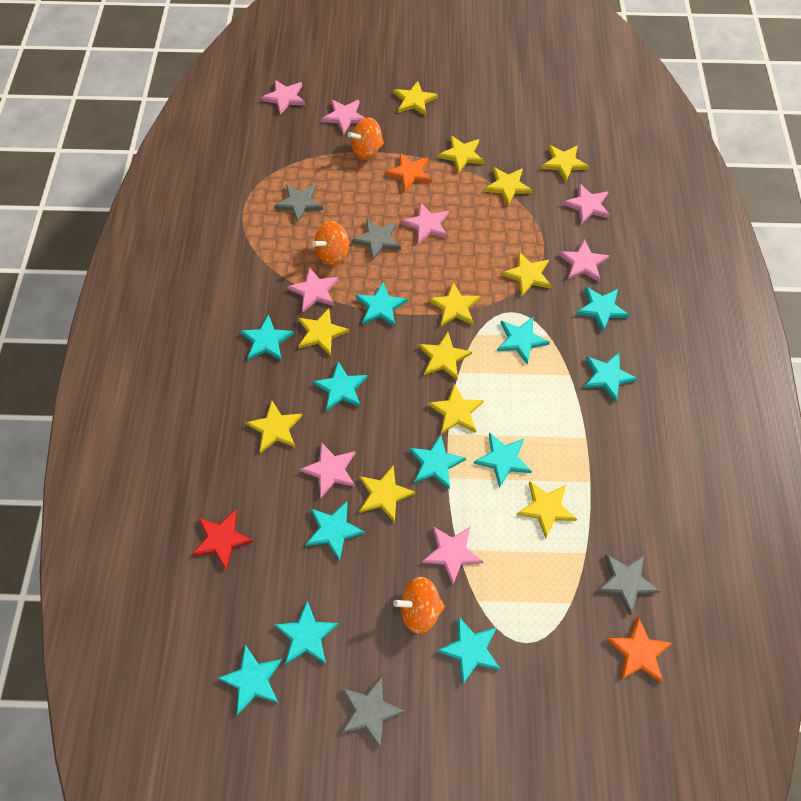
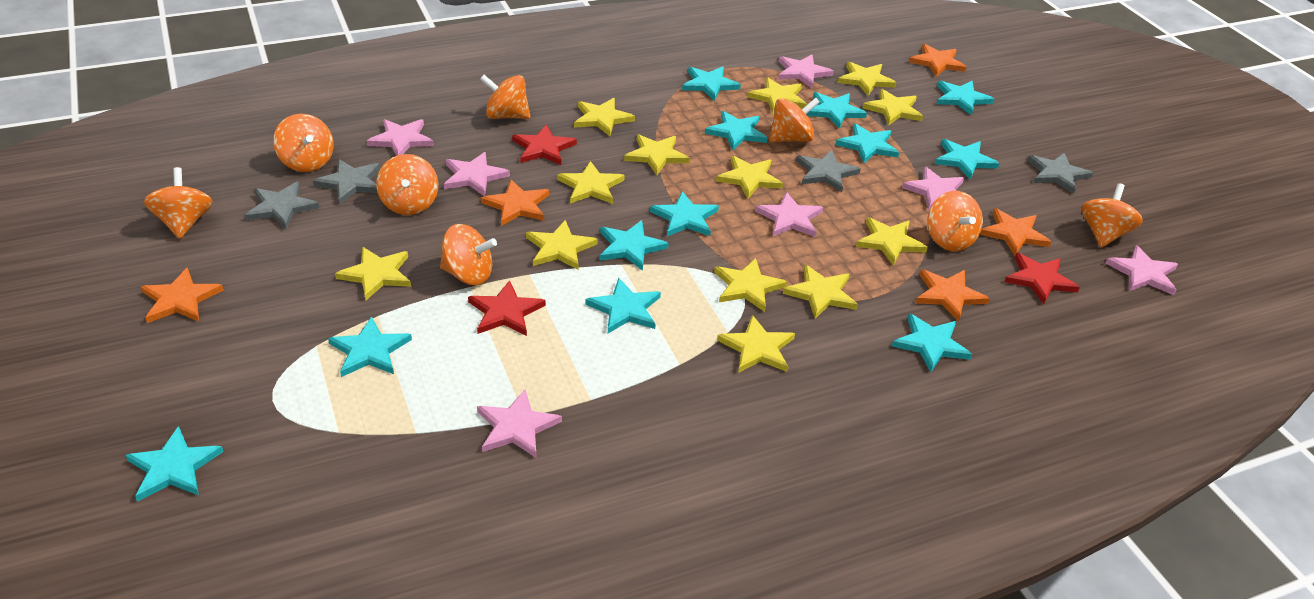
orange spinning top: 3 -> 8
orange star: 2 -> 5
pink star: 8 -> 7
red star: 1 -> 3
yellow star: 12 -> 13

